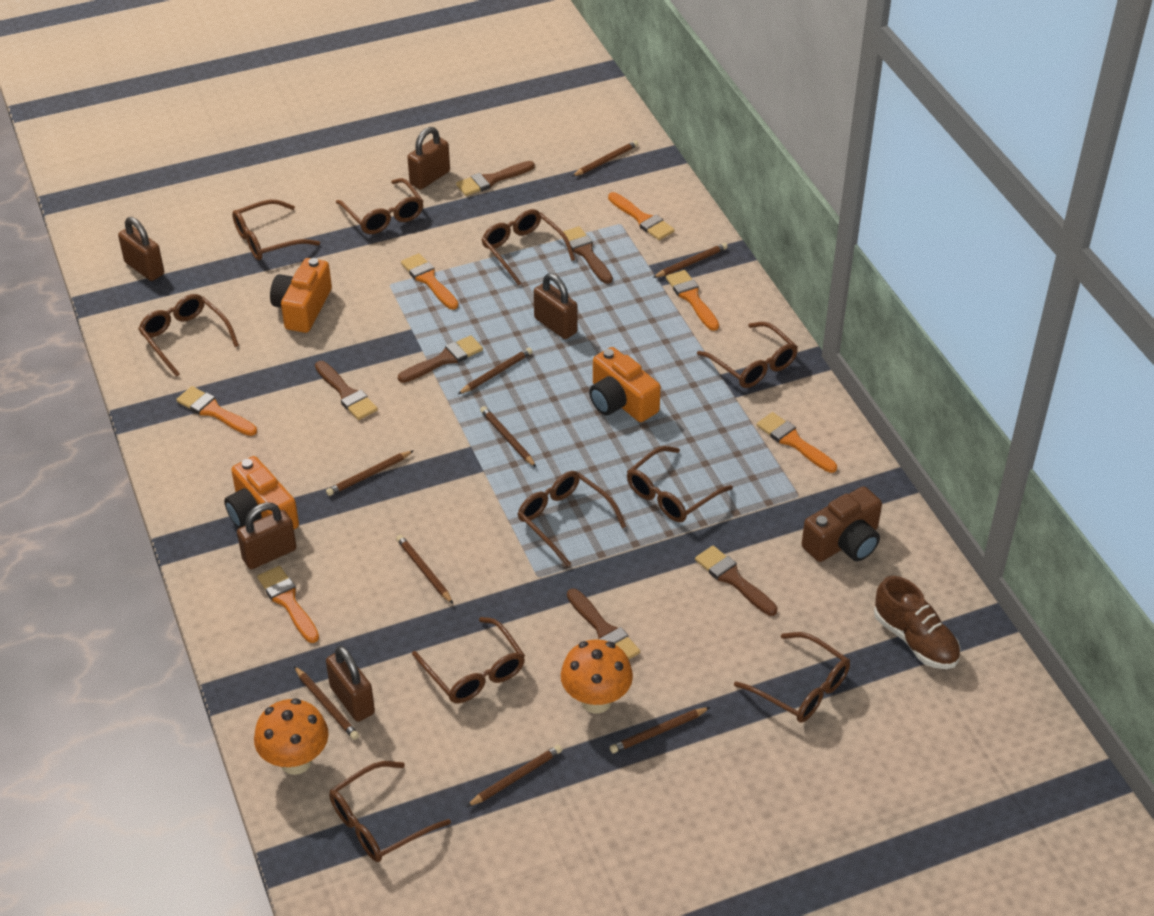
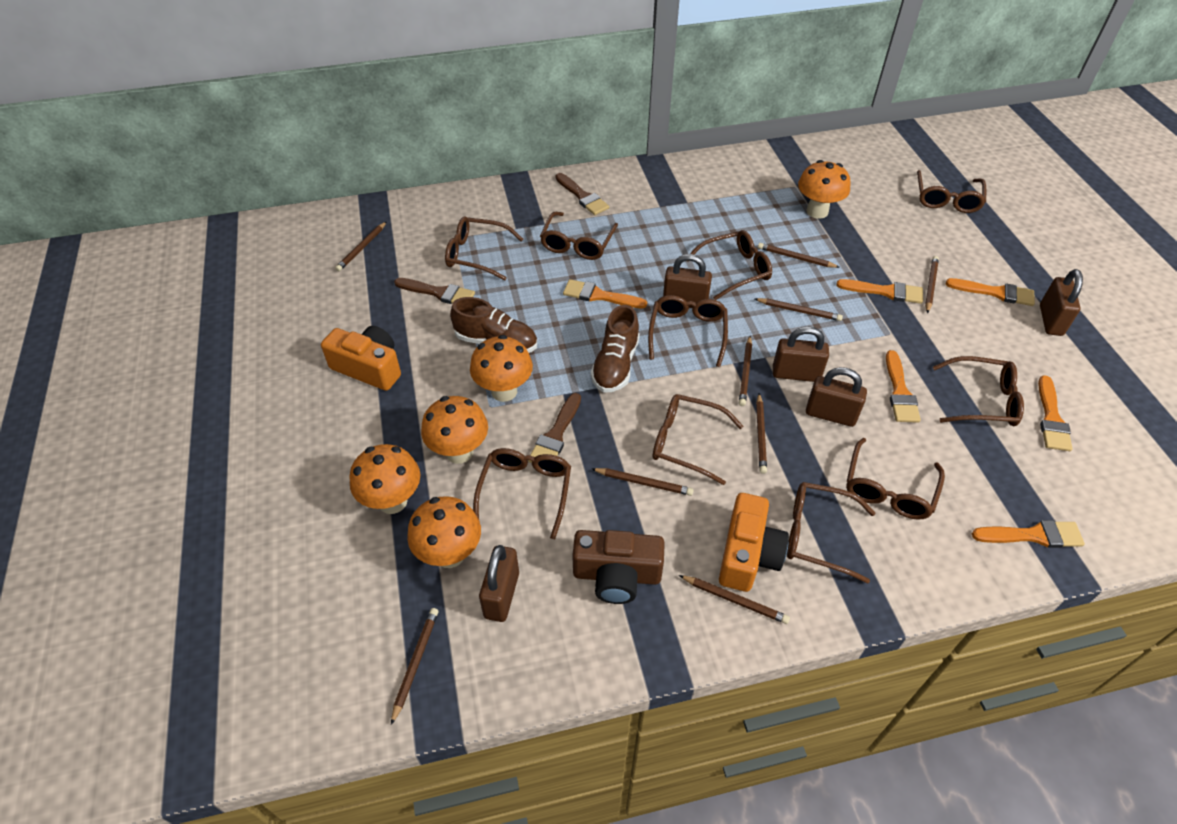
brown brush: 6 -> 3
brown shoe: 1 -> 2
orange camera: 3 -> 2
orange mushroom: 2 -> 5

